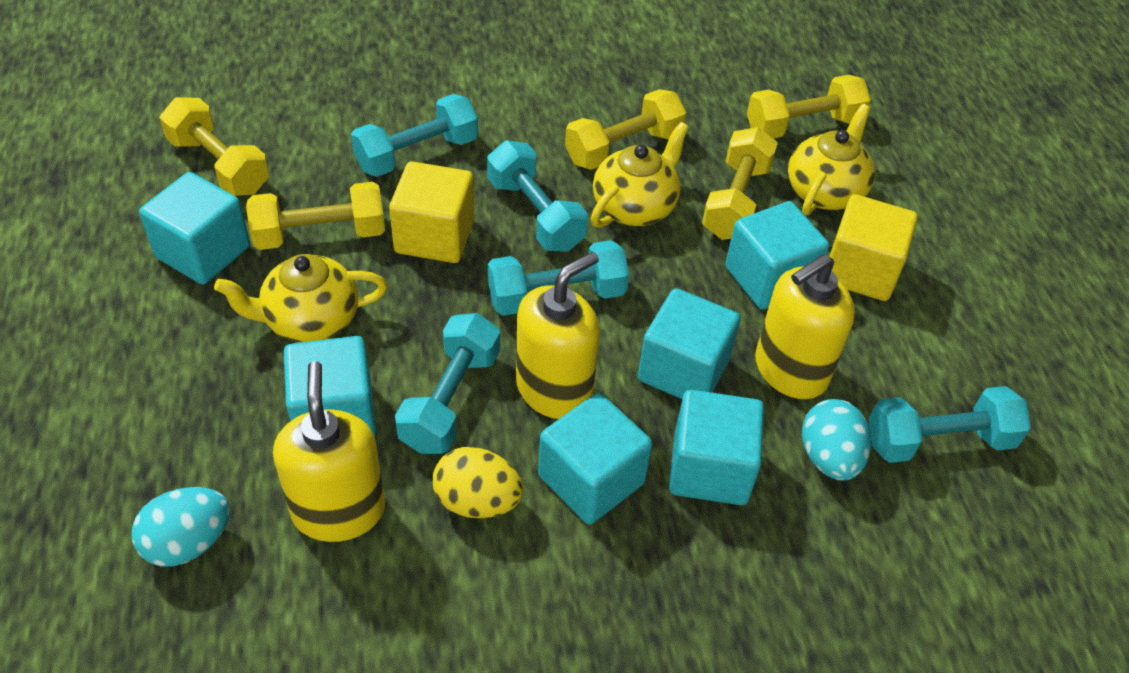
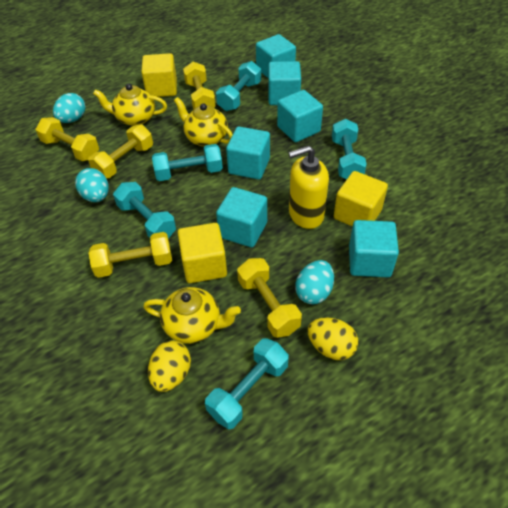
turquoise egg: 2 -> 3
yellow cube: 2 -> 3
yellow egg: 1 -> 2
yellow soap dispenser: 3 -> 1

